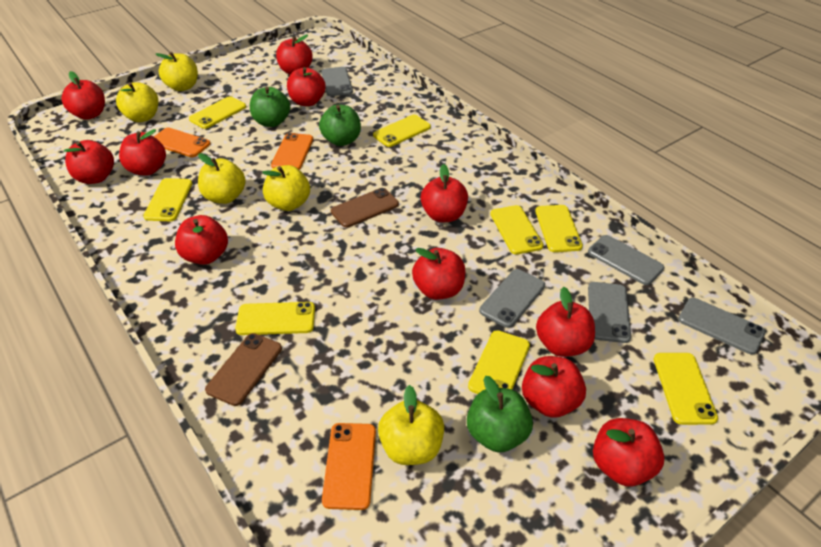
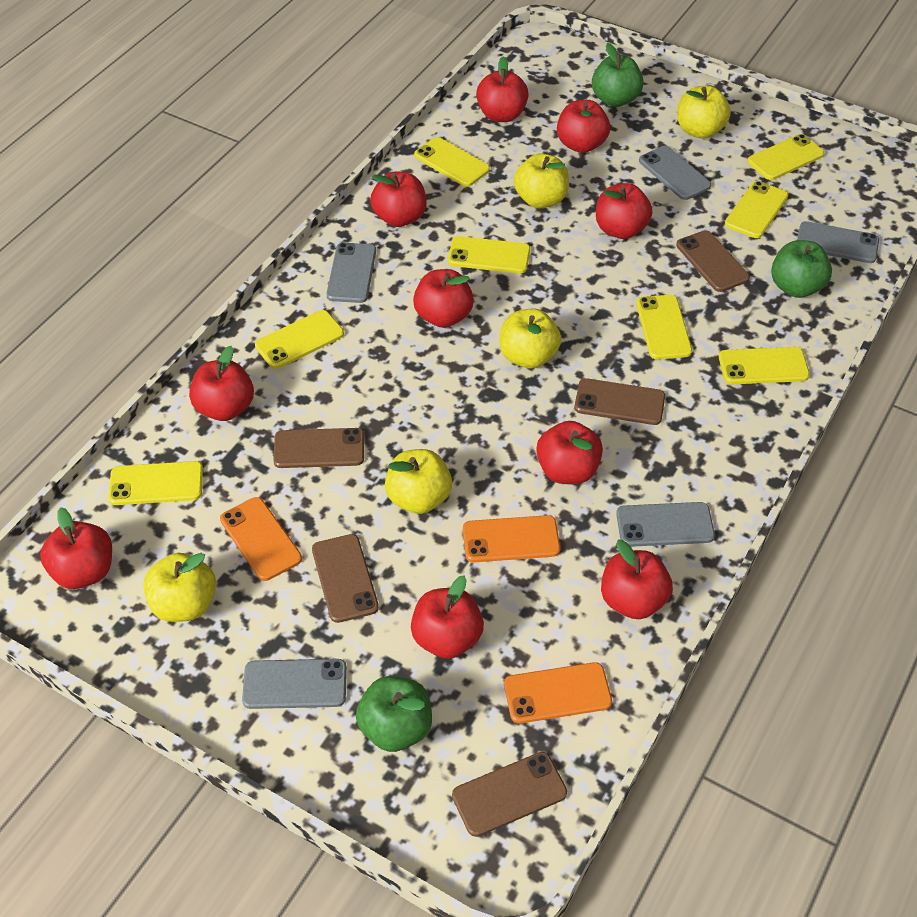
brown phone: 2 -> 5
red apple: 11 -> 10

